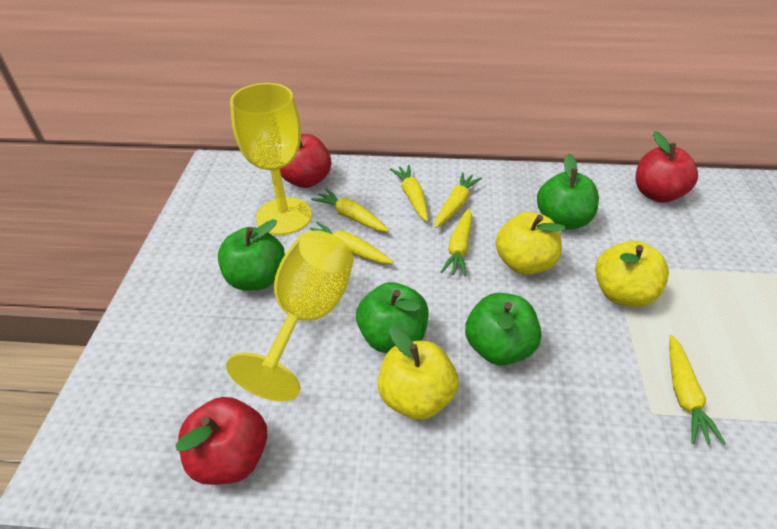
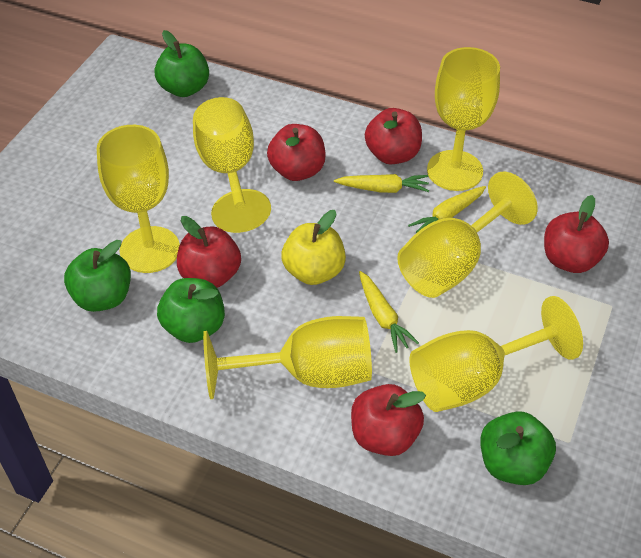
red apple: 3 -> 5
yellow apple: 3 -> 1
yellow carrot: 6 -> 3
yellow goblet: 2 -> 6

